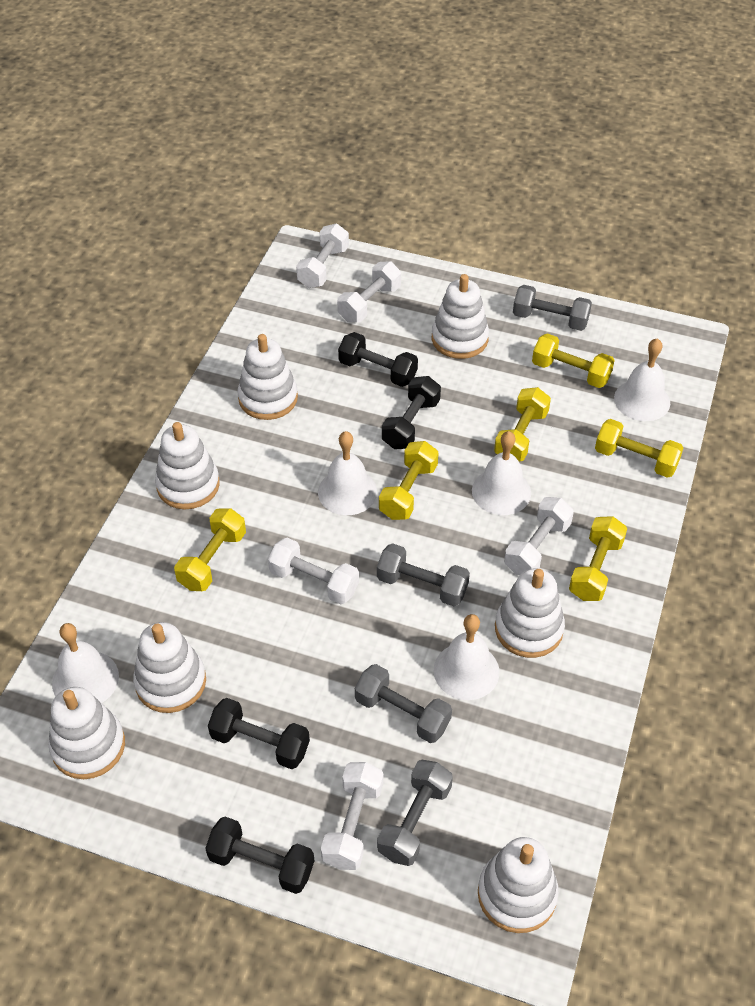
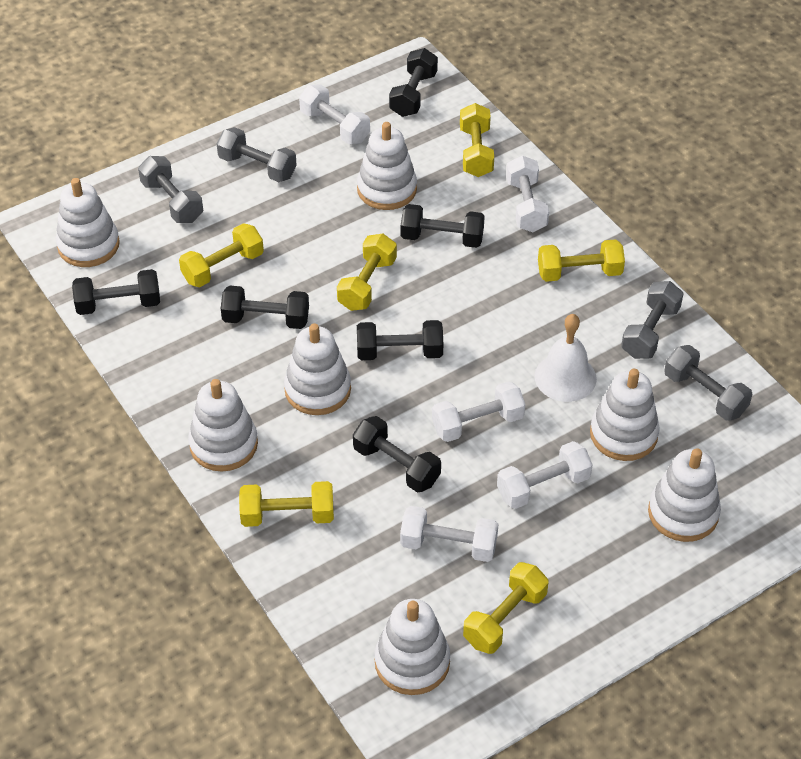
black dumbbell: 4 -> 6
white bell: 5 -> 1

